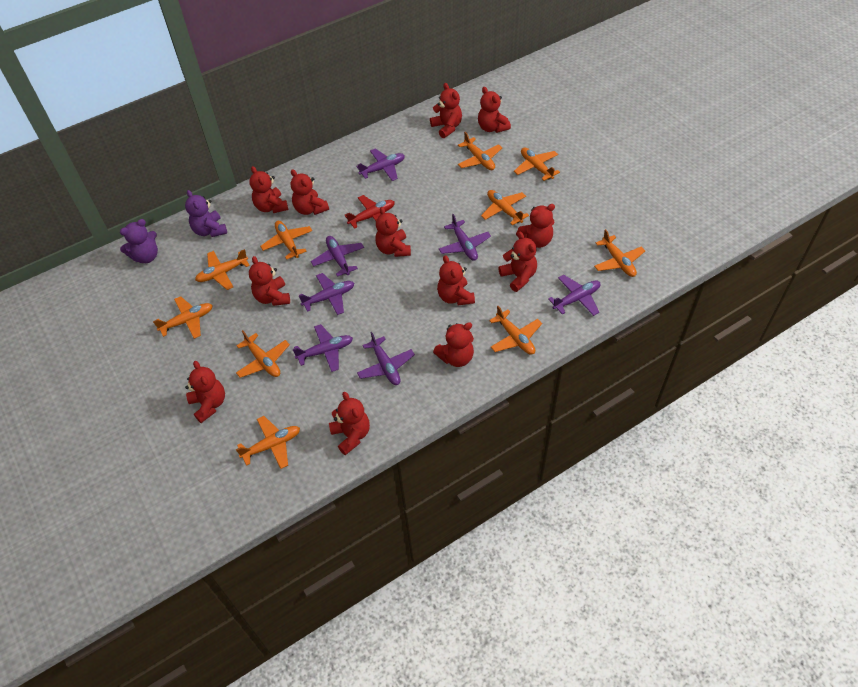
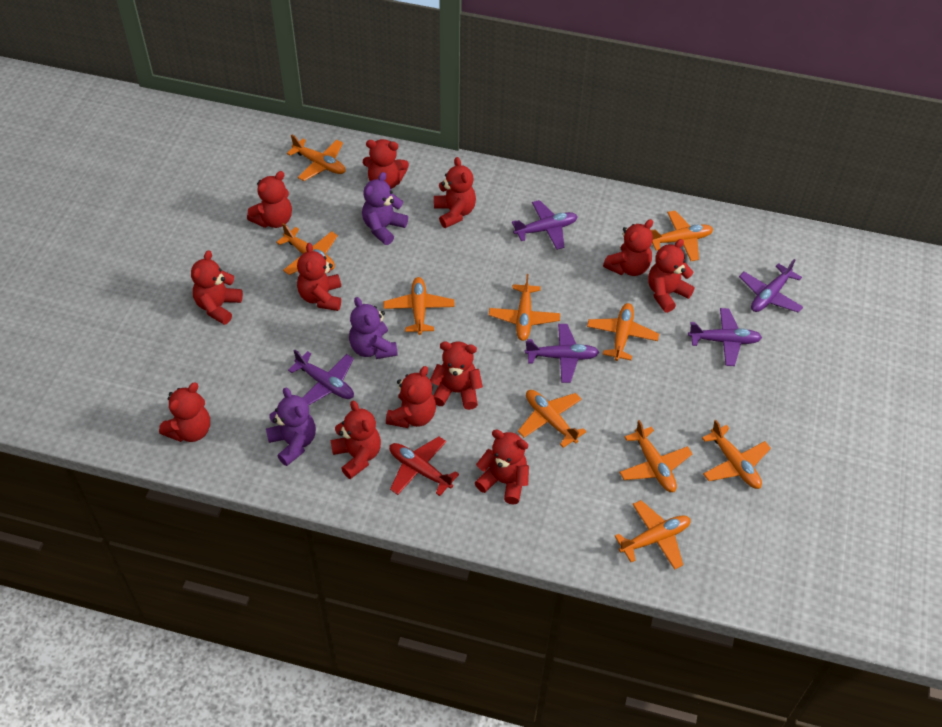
purple plane: 7 -> 5
purple teddy bear: 2 -> 3

